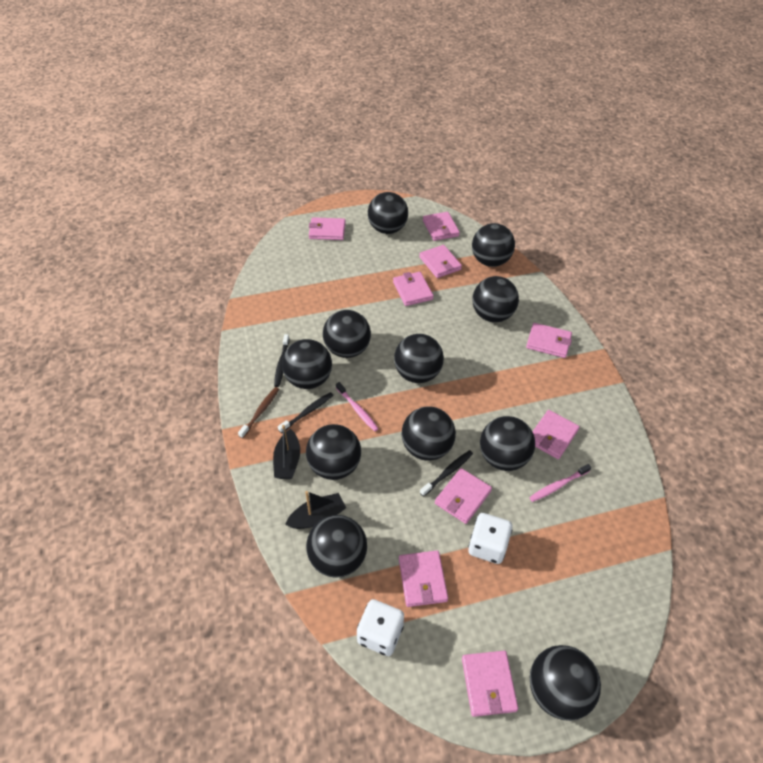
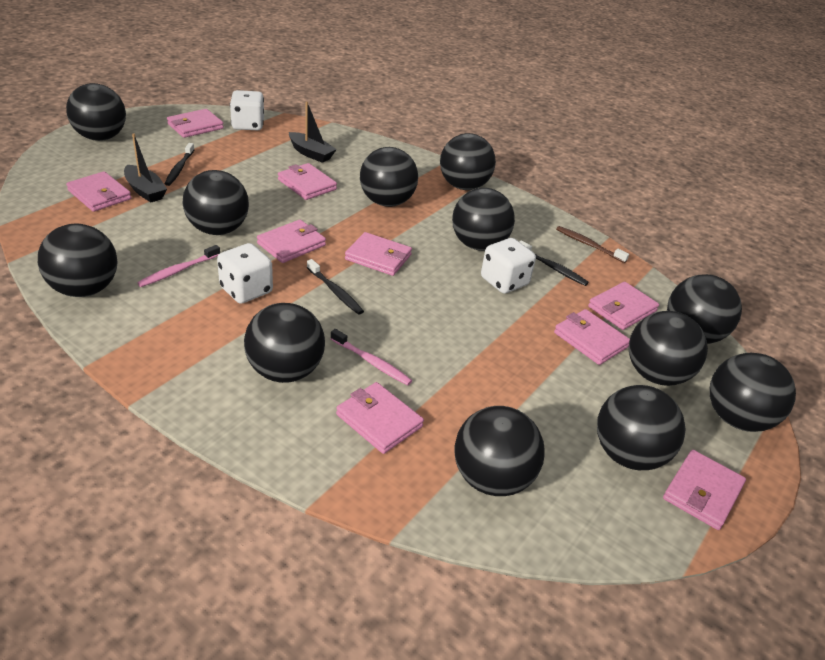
black ball: 11 -> 12
white dice: 2 -> 3

